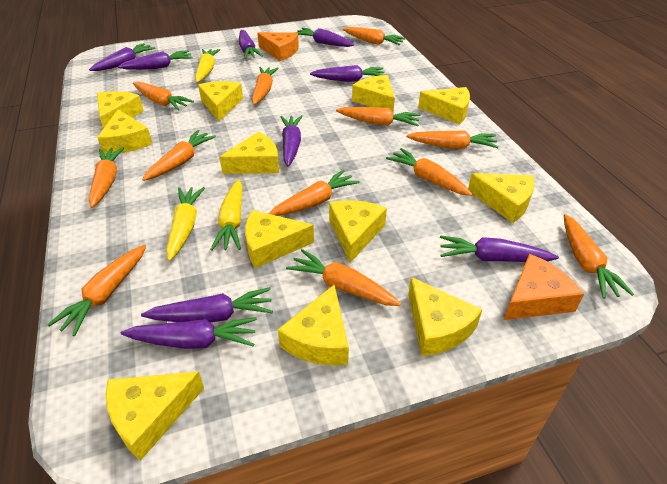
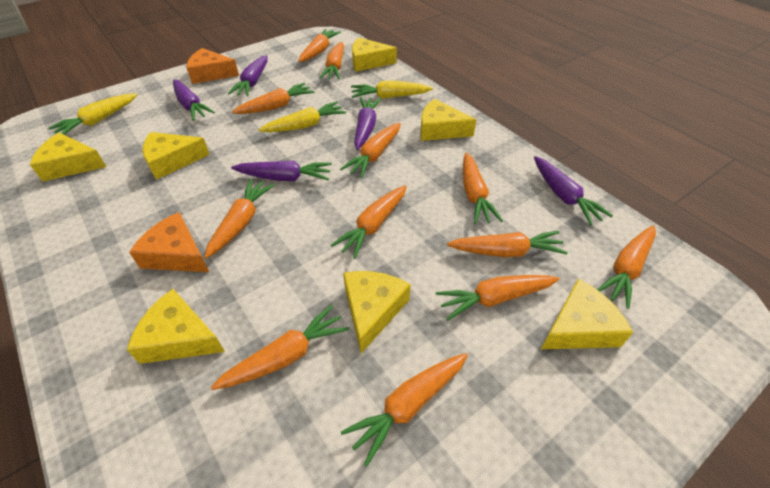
purple carrot: 9 -> 5
yellow cheese: 12 -> 7

